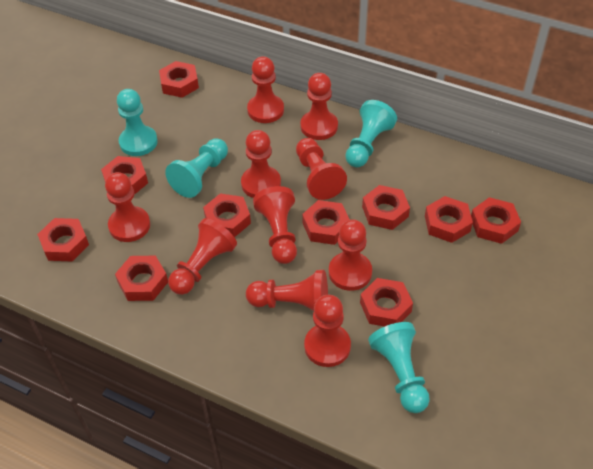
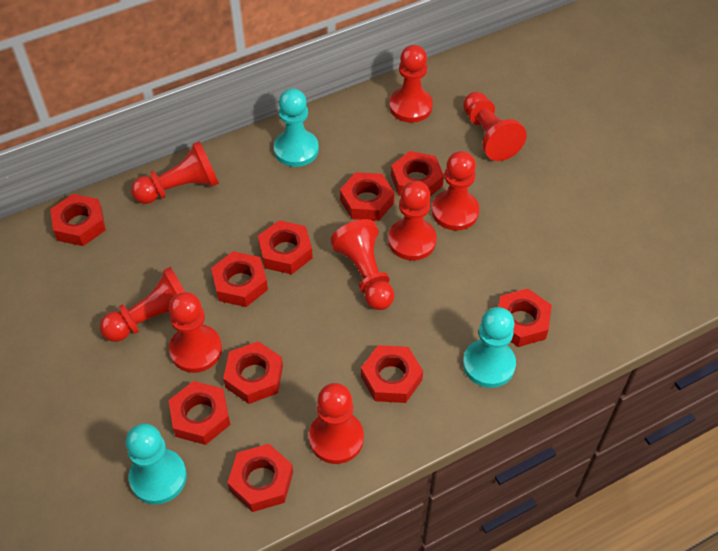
red pawn: 10 -> 9
turquoise pawn: 4 -> 3

